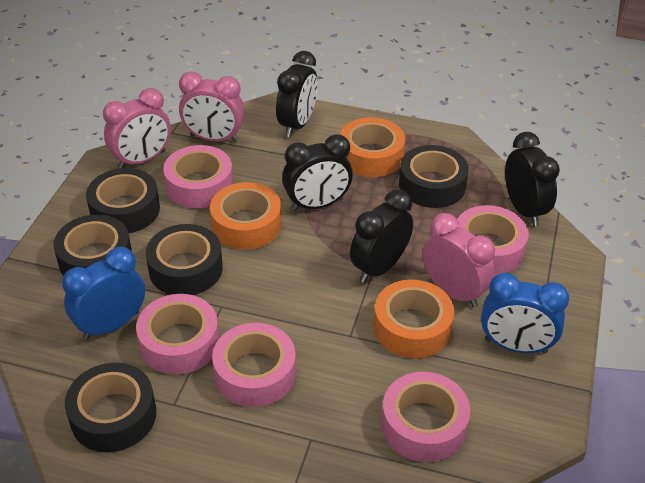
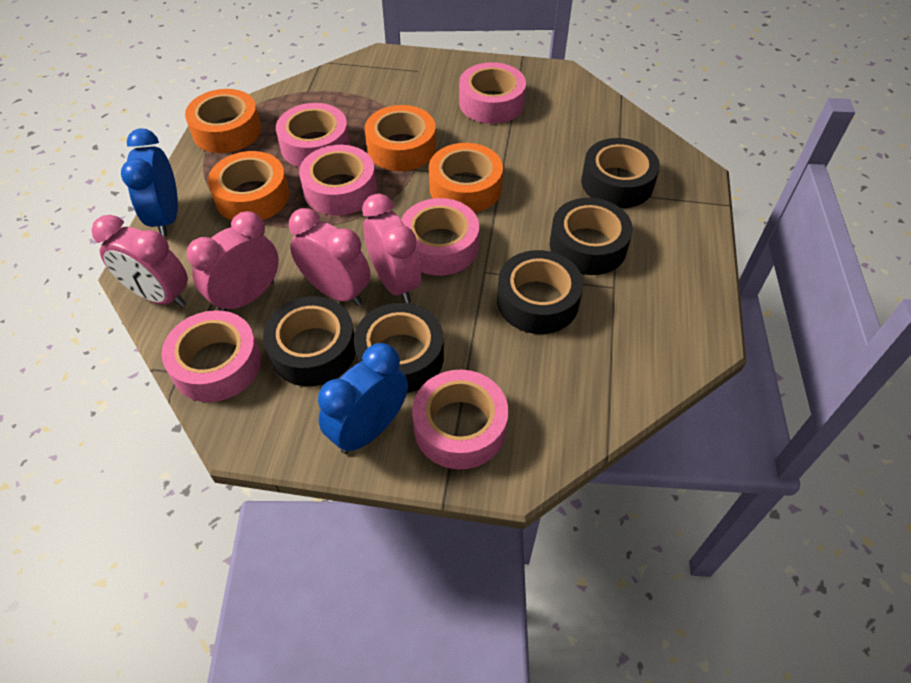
black clock: 4 -> 0
orange tape: 3 -> 4
pink clock: 3 -> 4
pink tape: 5 -> 6

